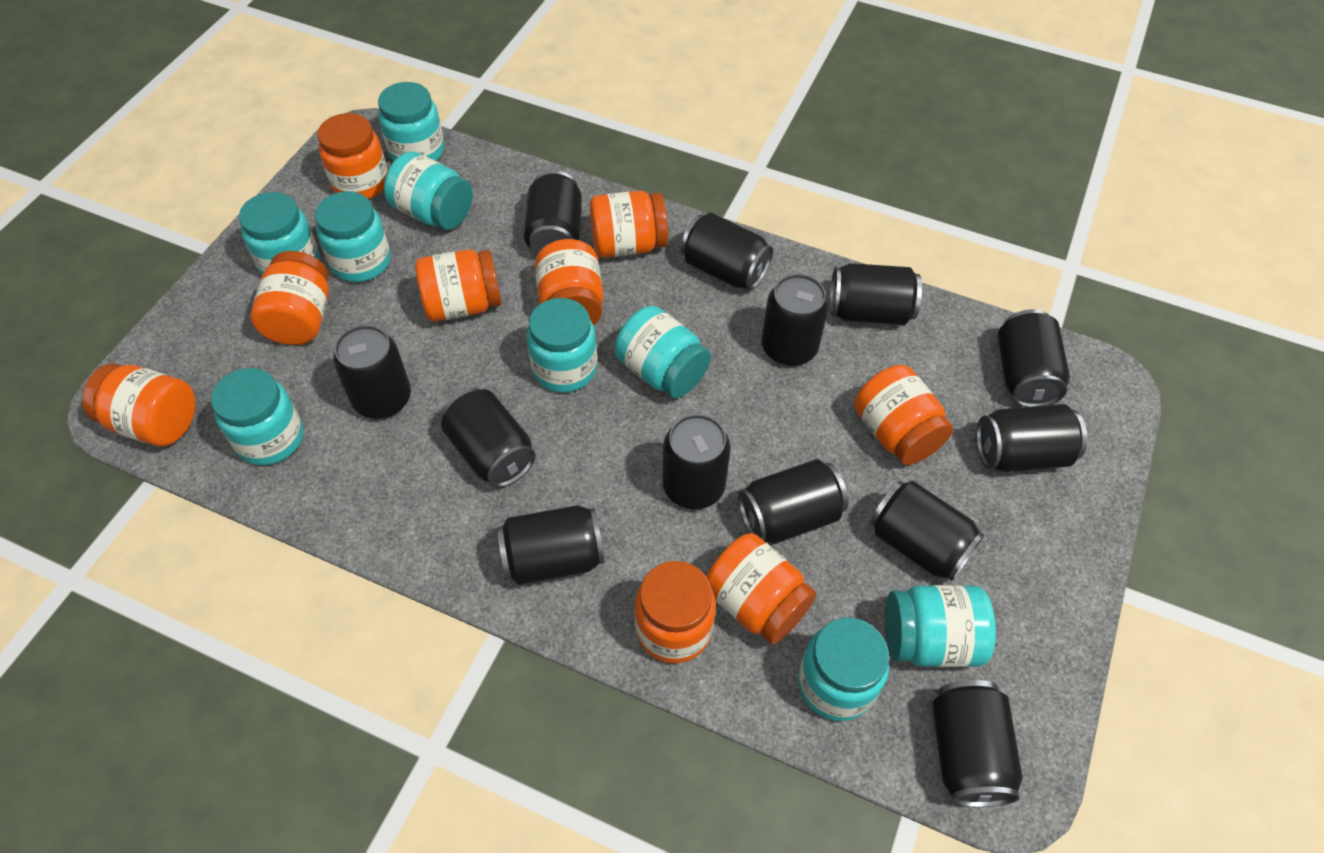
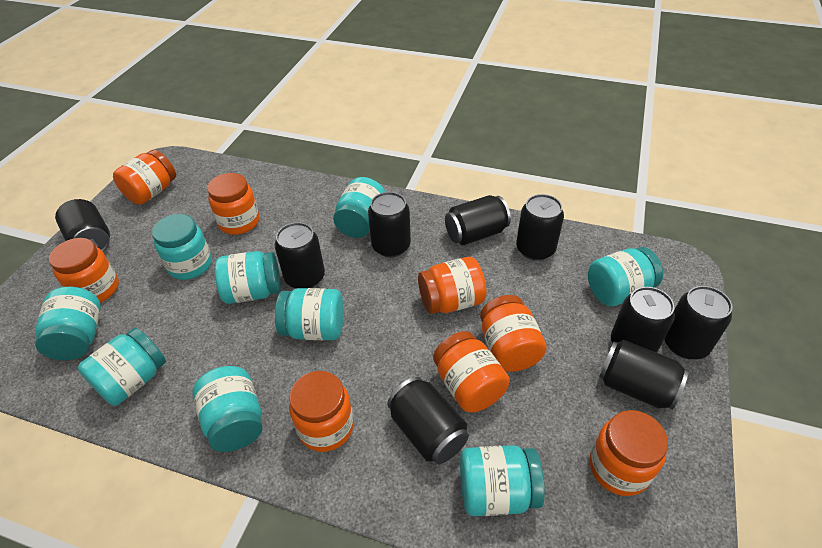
black can: 13 -> 9
orange jar: 9 -> 8

